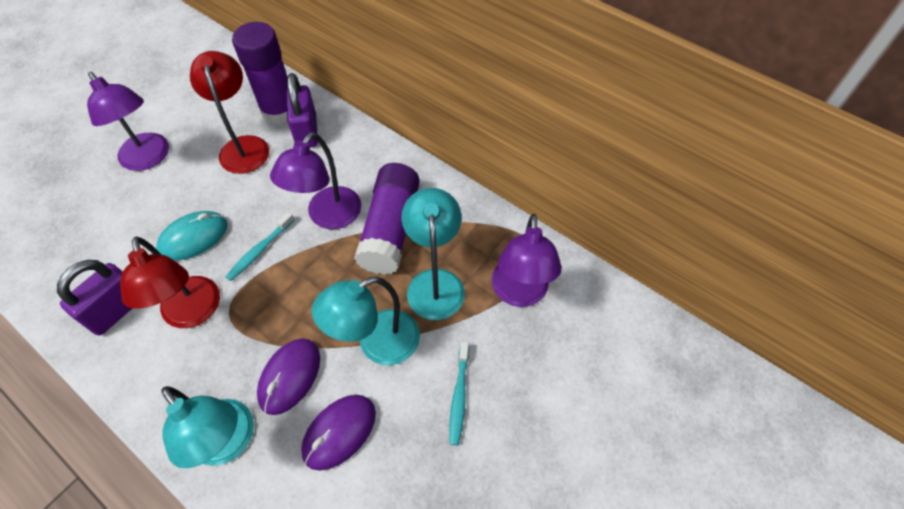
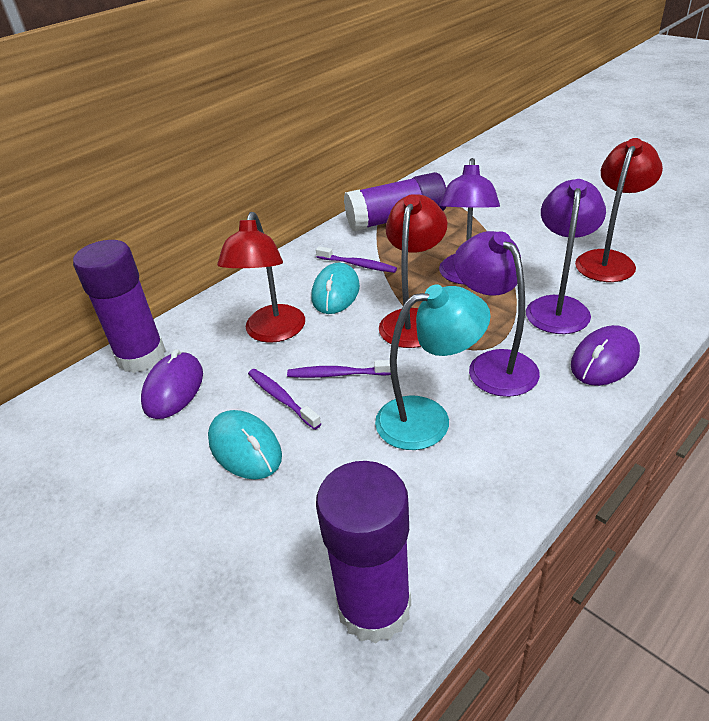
purple glue stick: 2 -> 3
purple padlock: 2 -> 0
purple toothbrush: 0 -> 3
red lamp: 2 -> 3
turquoise lamp: 3 -> 1
turquoise mouse: 1 -> 2
turquoise toothbrush: 2 -> 0

